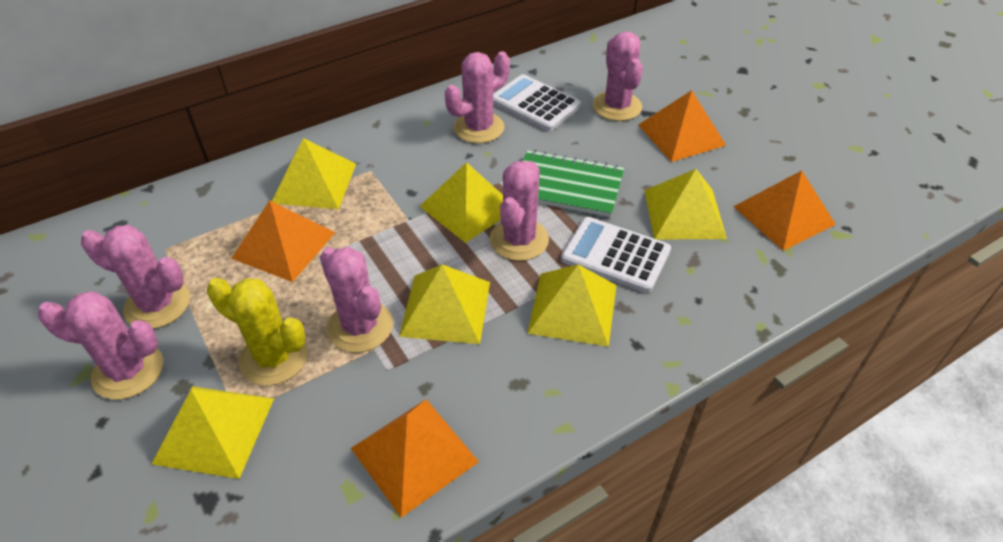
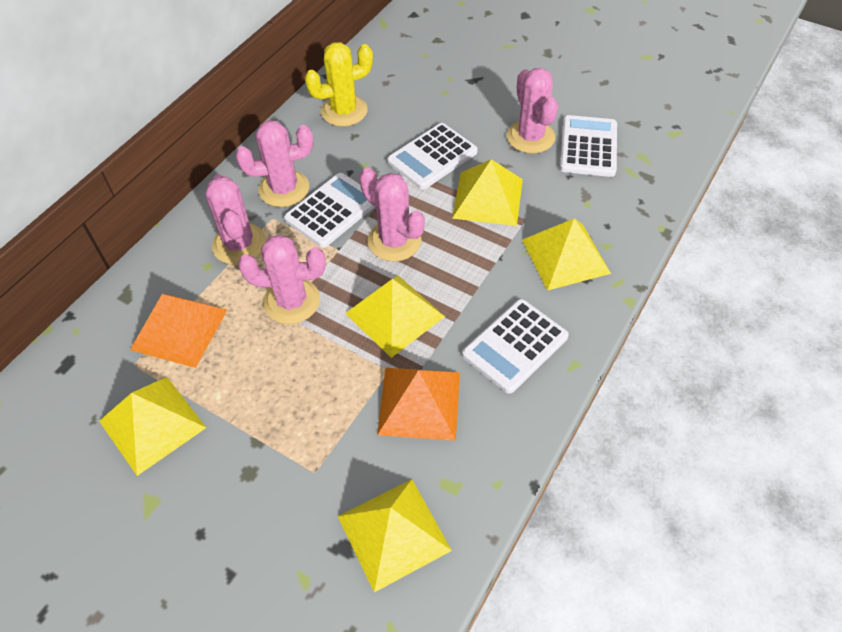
green notebook: 1 -> 0
orange pyramid: 4 -> 2
pink cactus: 6 -> 5
white calculator: 2 -> 4
yellow pyramid: 6 -> 5

